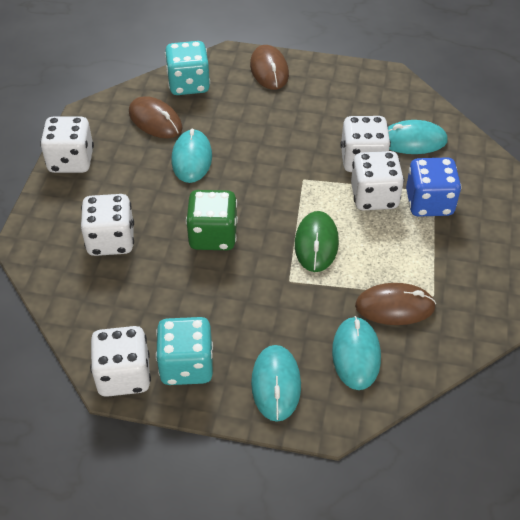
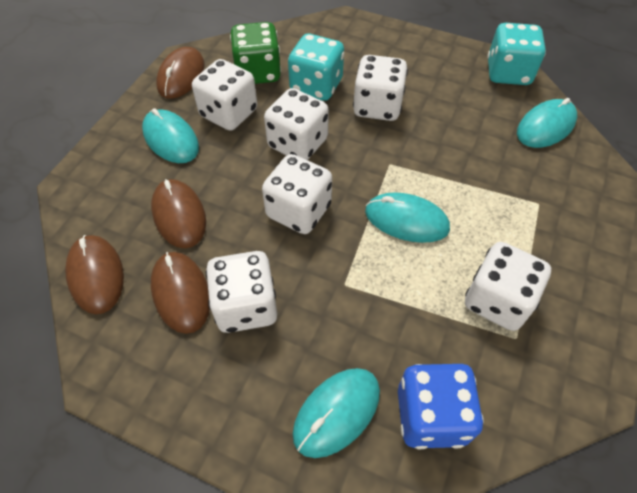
brown mouse: 3 -> 4
green mouse: 1 -> 0
white dice: 5 -> 6

